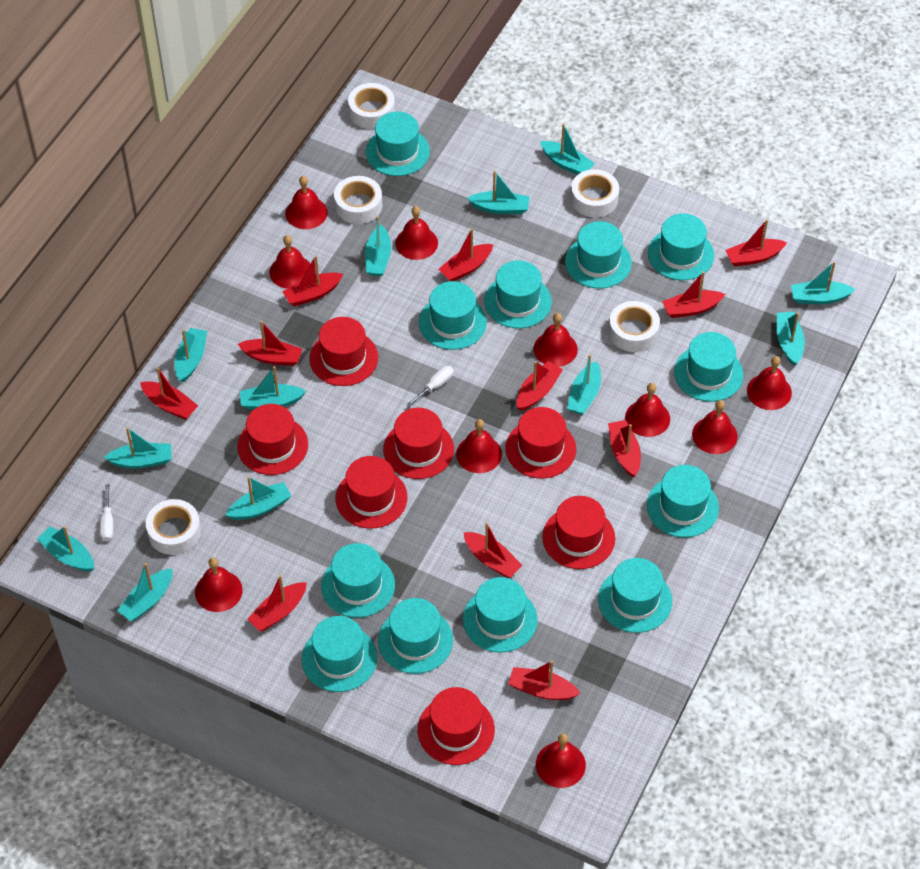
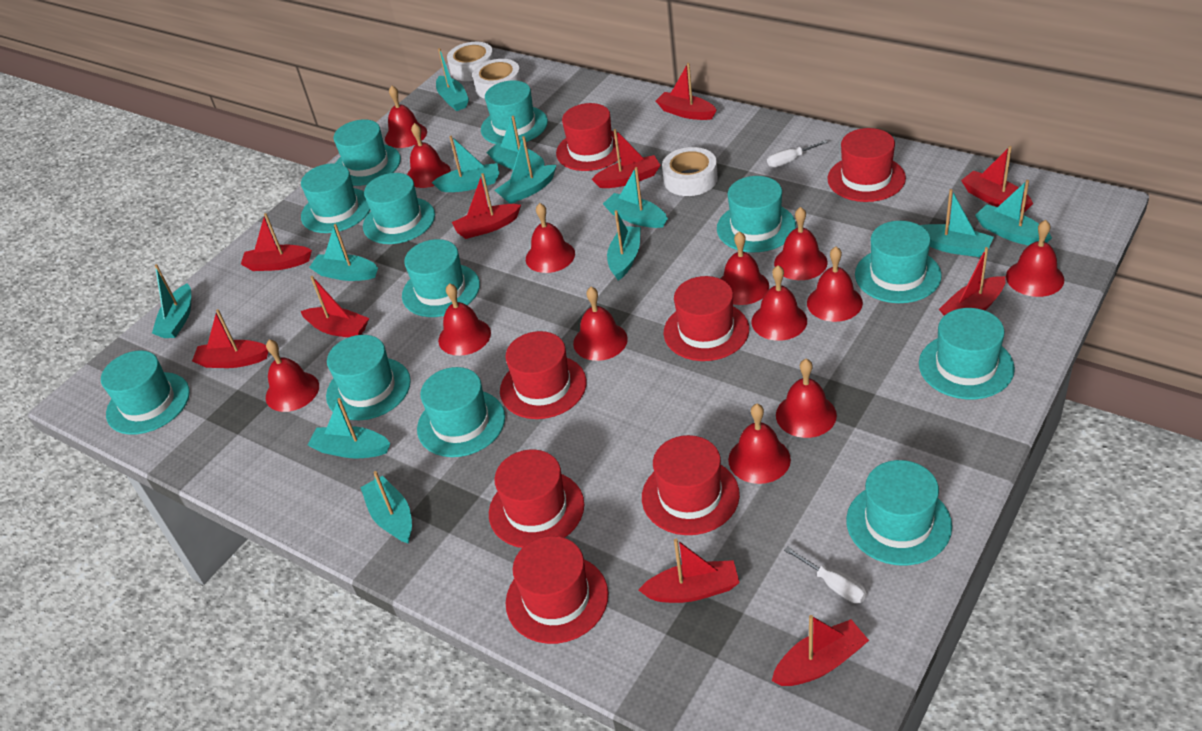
red bell: 10 -> 13
red boat: 11 -> 10
white tape: 5 -> 3

